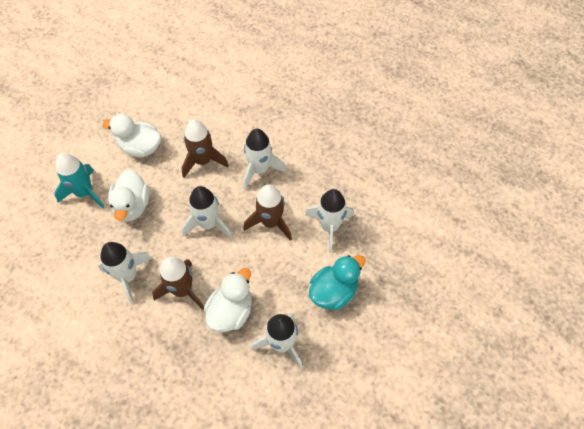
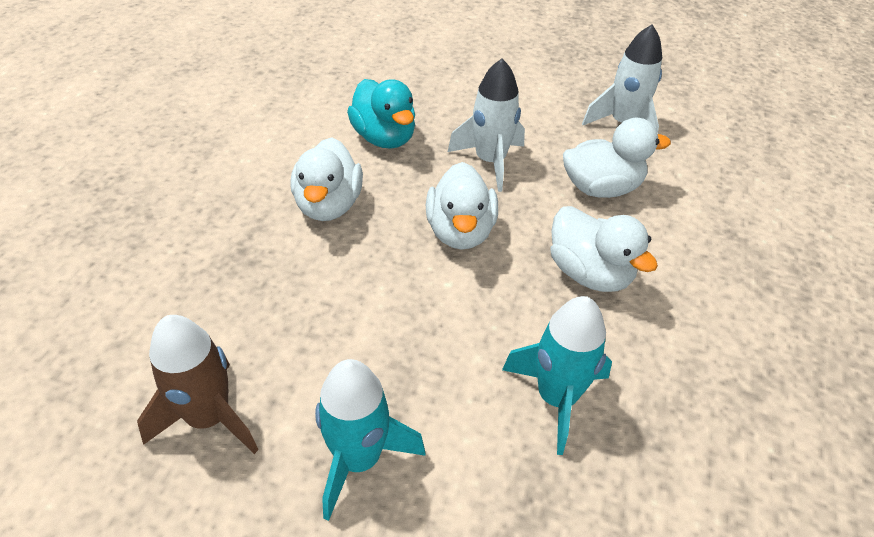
brown rocket: 3 -> 1
turquoise rocket: 1 -> 2
white duck: 3 -> 4
white rocket: 5 -> 2

